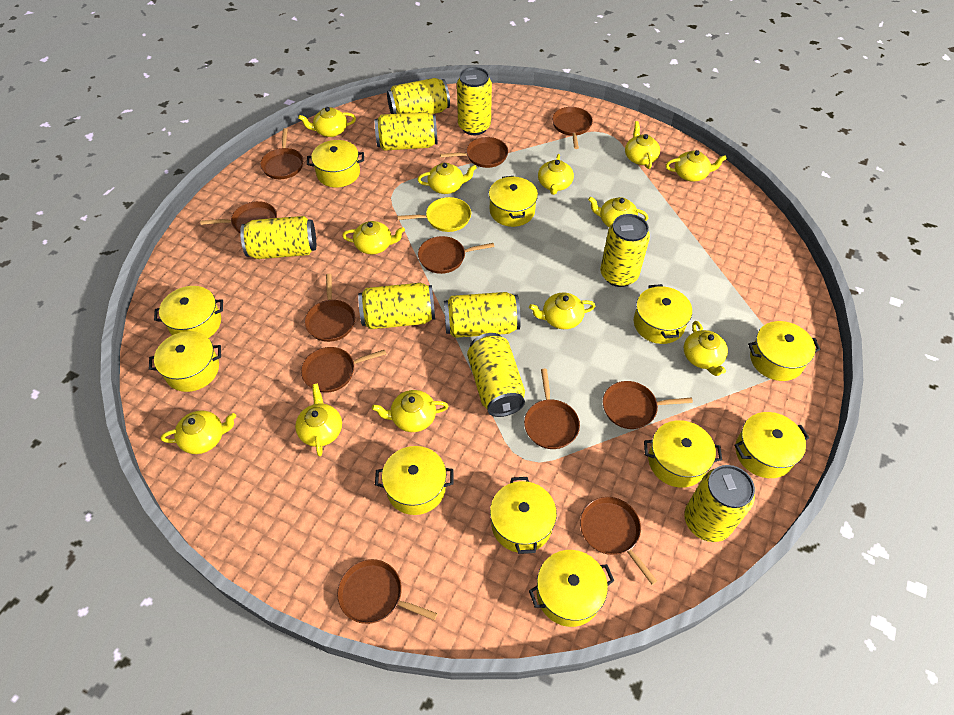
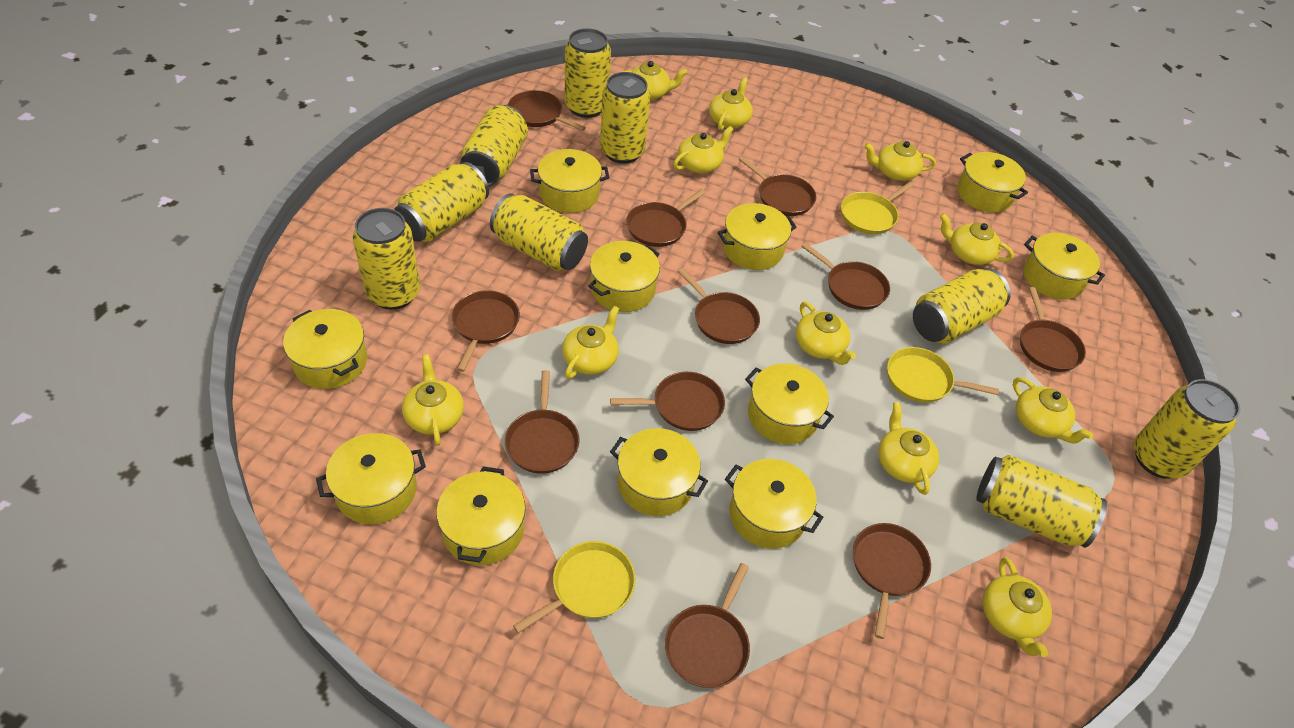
yellow pan: 1 -> 3
yellow teapot: 12 -> 11

